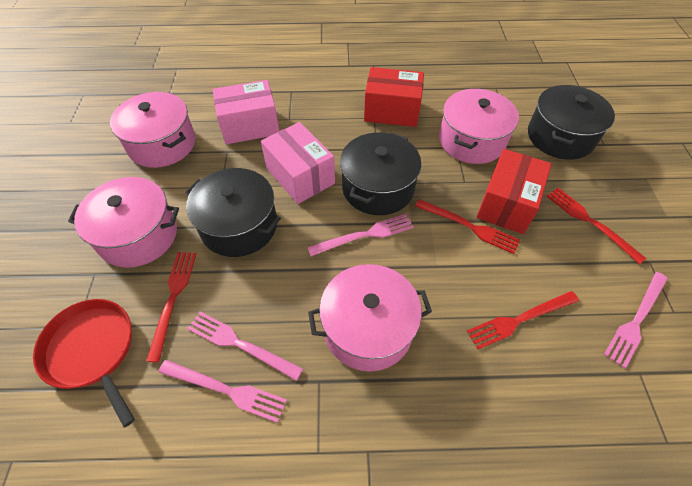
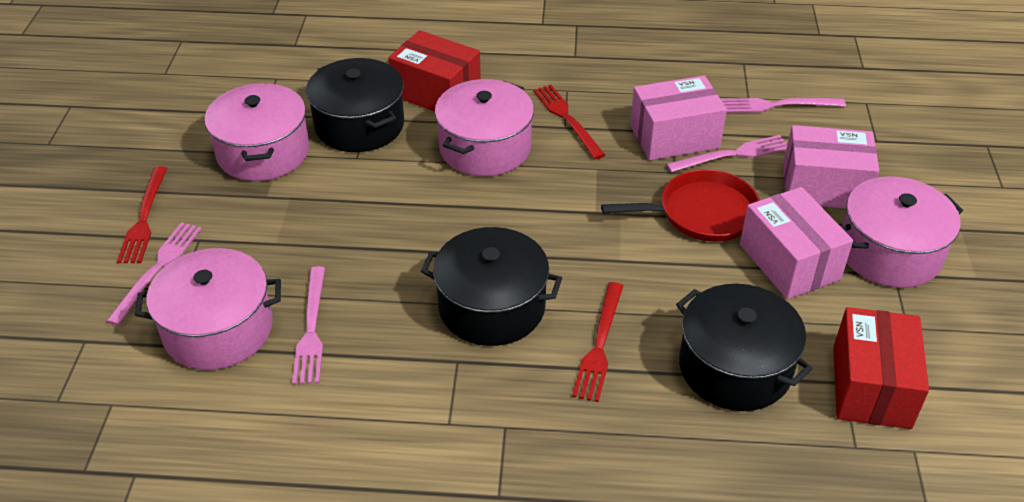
pink box: 2 -> 3
red fork: 4 -> 3

